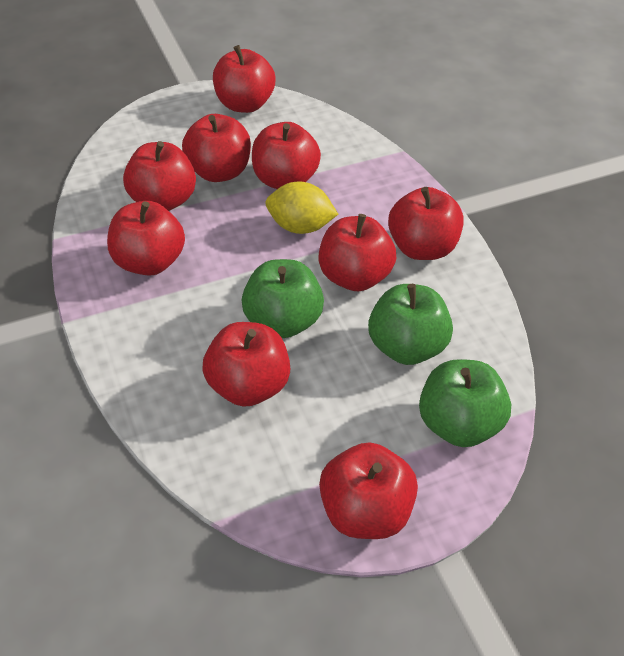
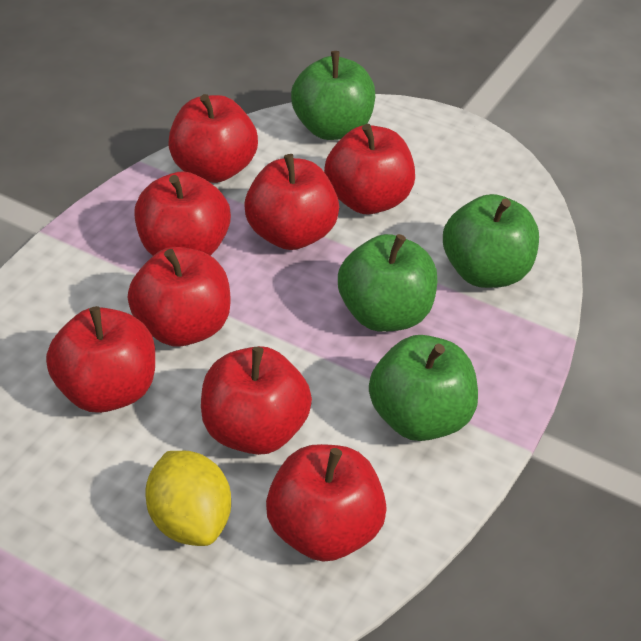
green apple: 3 -> 4
red apple: 9 -> 8

